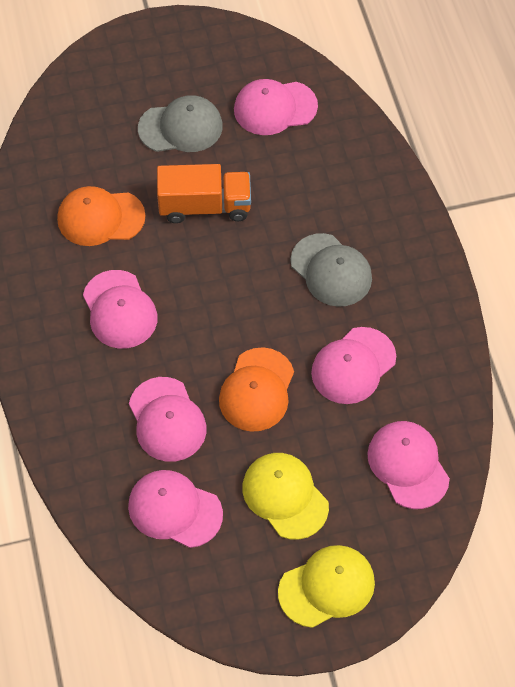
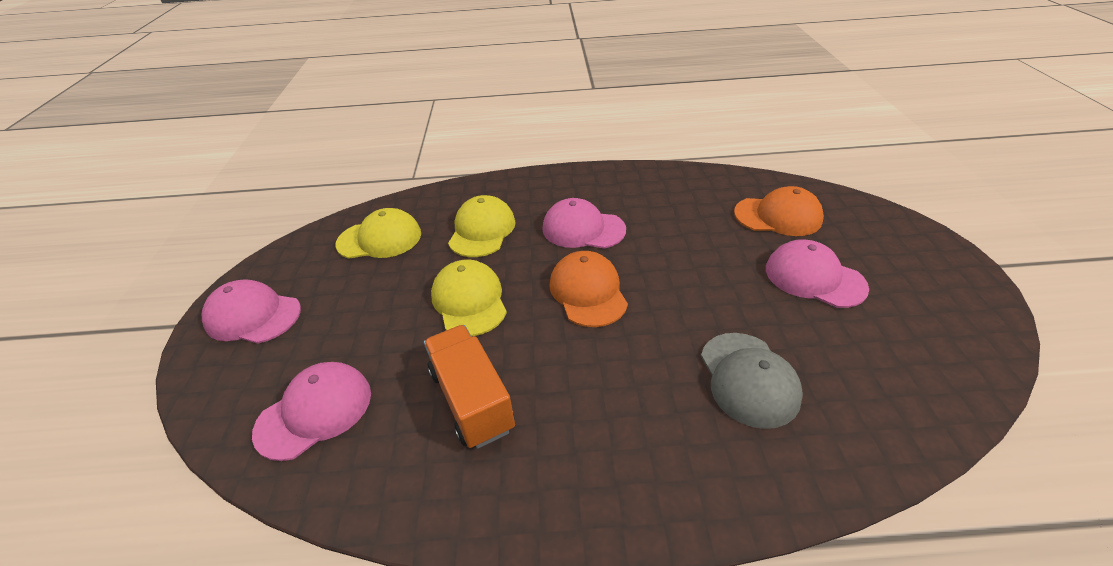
grey cap: 2 -> 1
pink cap: 6 -> 4
yellow cap: 2 -> 3

